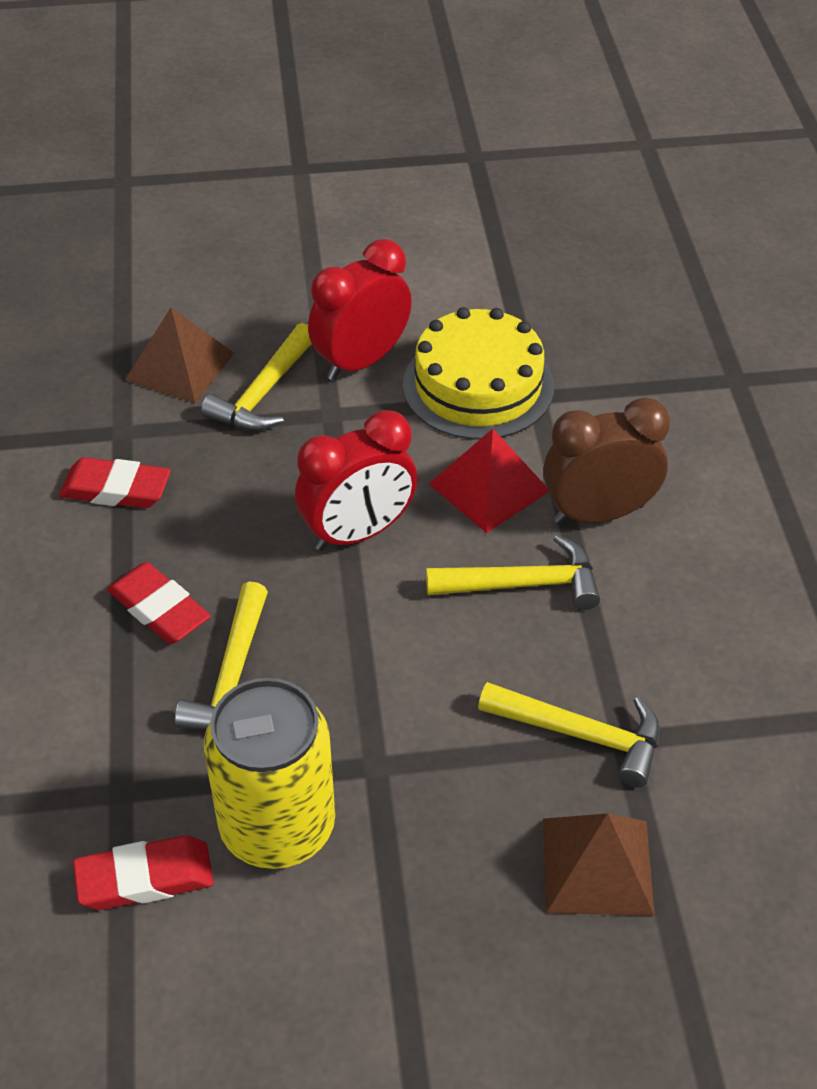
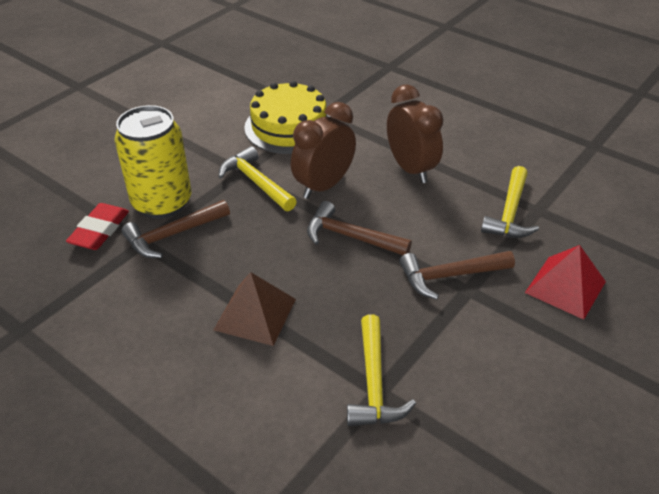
brown clock: 1 -> 2
brown hammer: 0 -> 3
brown pyramid: 2 -> 1
red clock: 2 -> 0
red eraser: 3 -> 1
yellow hammer: 4 -> 3

